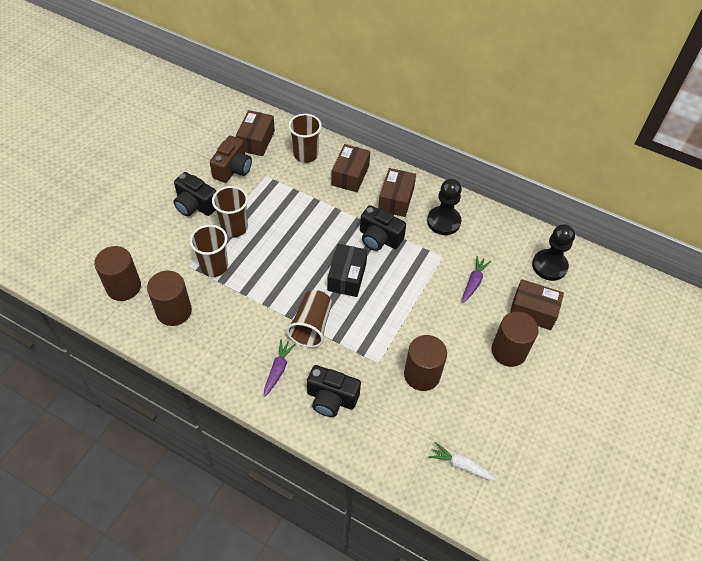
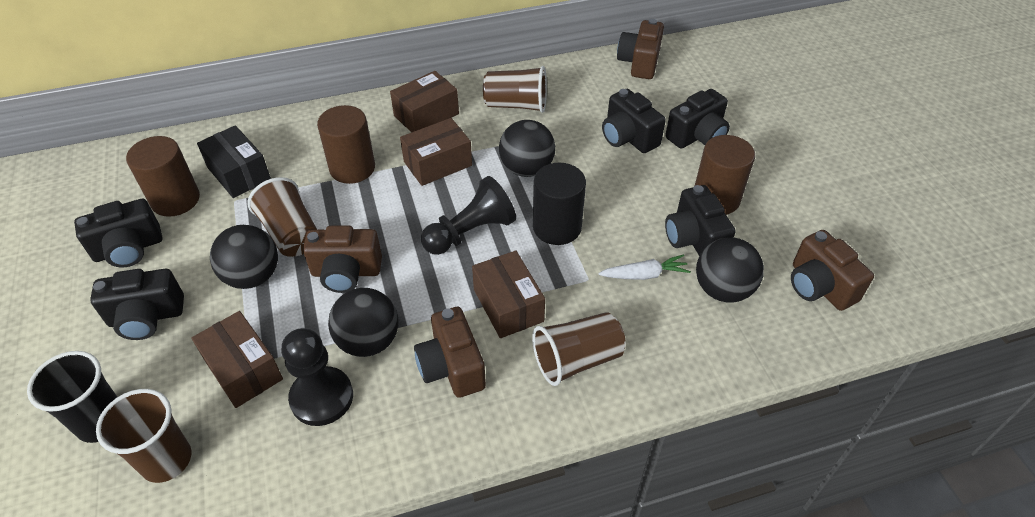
black ball: 0 -> 4
black camera: 3 -> 5
black cup: 0 -> 1
black cylinder: 0 -> 1
brown camera: 1 -> 4
brown cylinder: 4 -> 3
purple carrot: 2 -> 0

